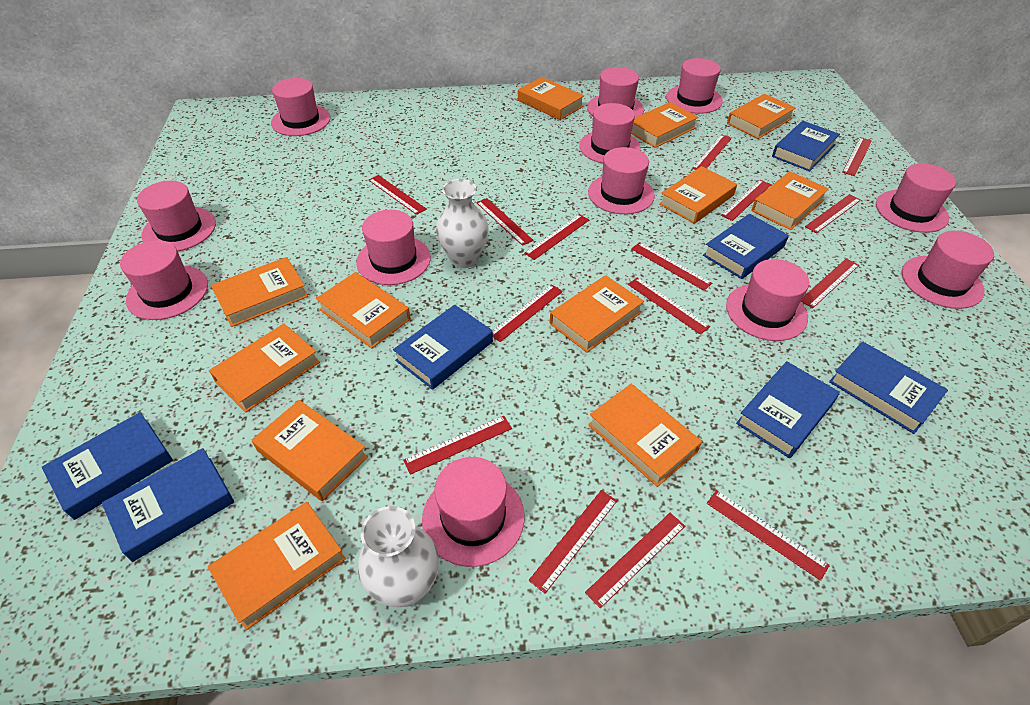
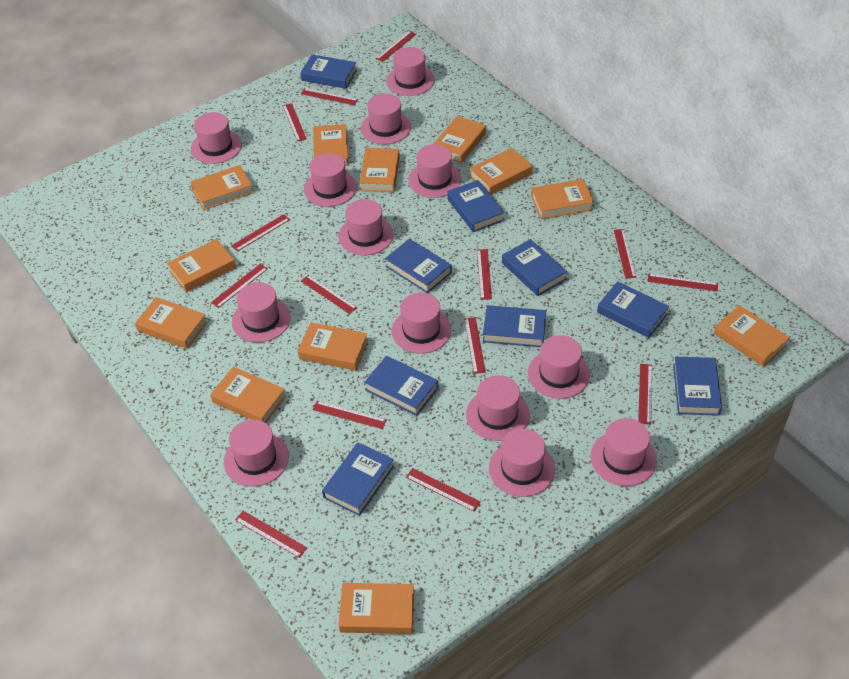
blue book: 7 -> 9
pink hat: 12 -> 13
red ruler: 15 -> 14
white vase: 2 -> 0

